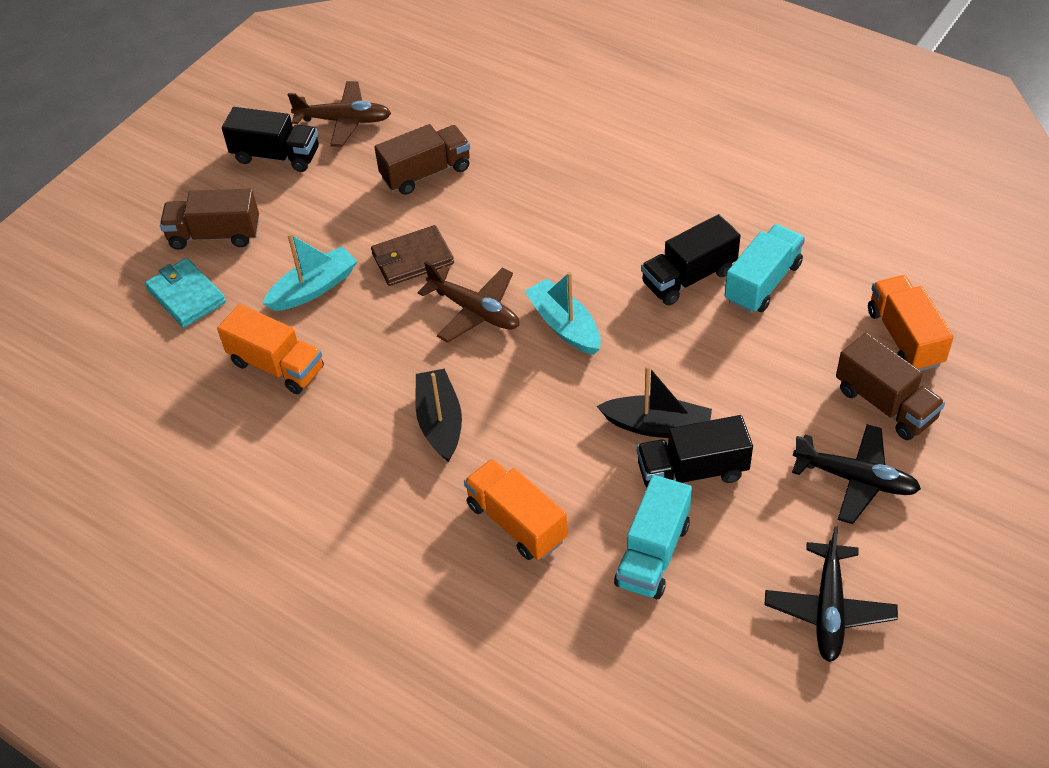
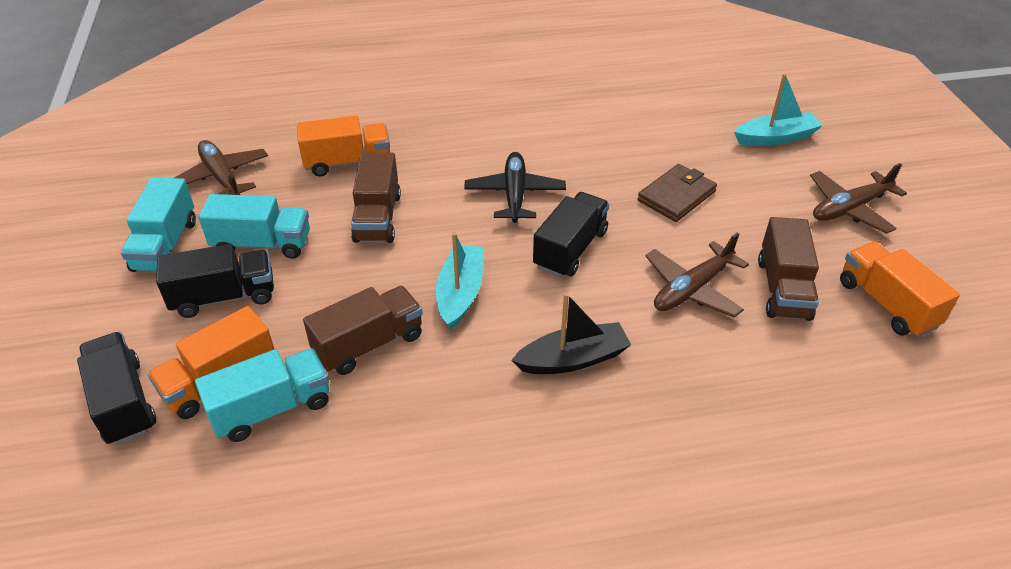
black boat: 2 -> 1
black plane: 2 -> 1
brown plane: 2 -> 3
turquoise truck: 2 -> 3
turquoise wallet: 1 -> 0

